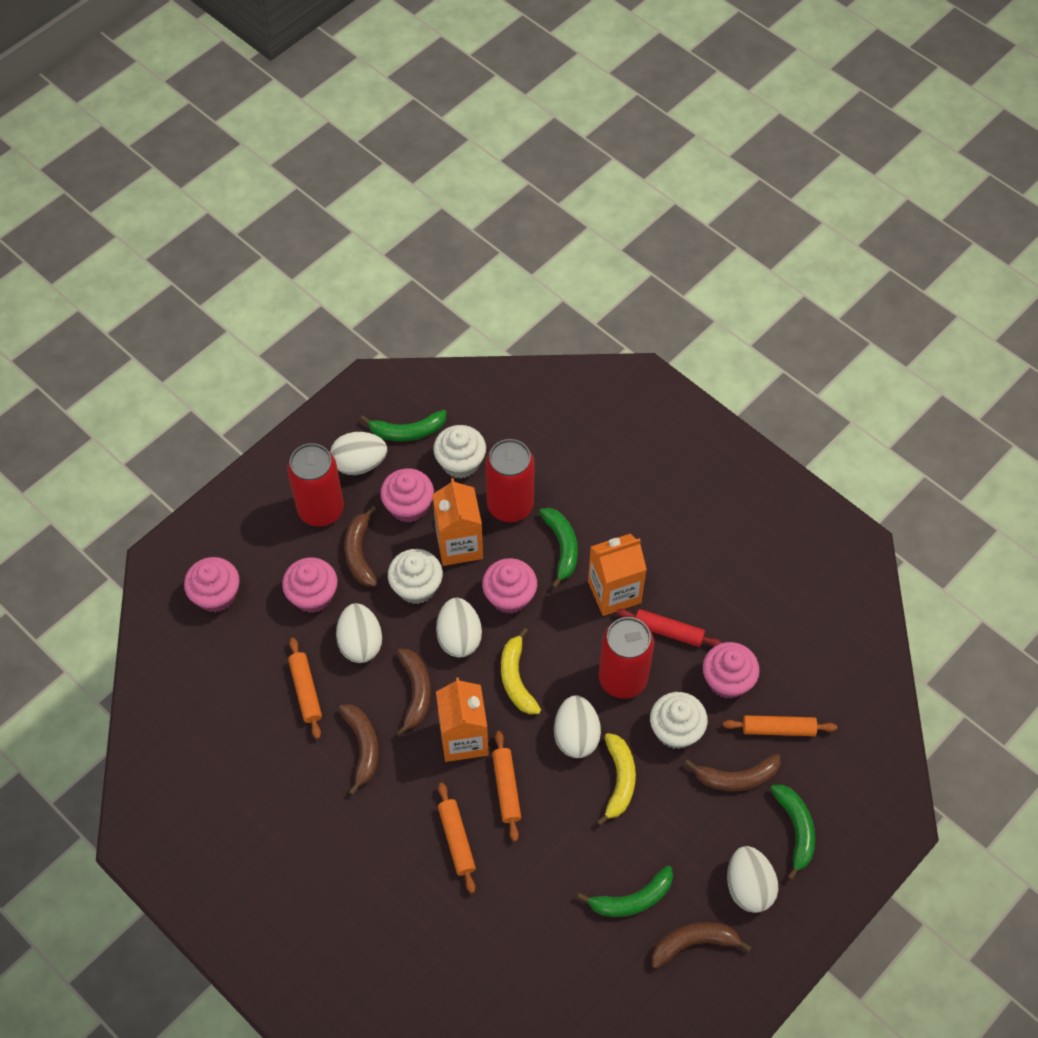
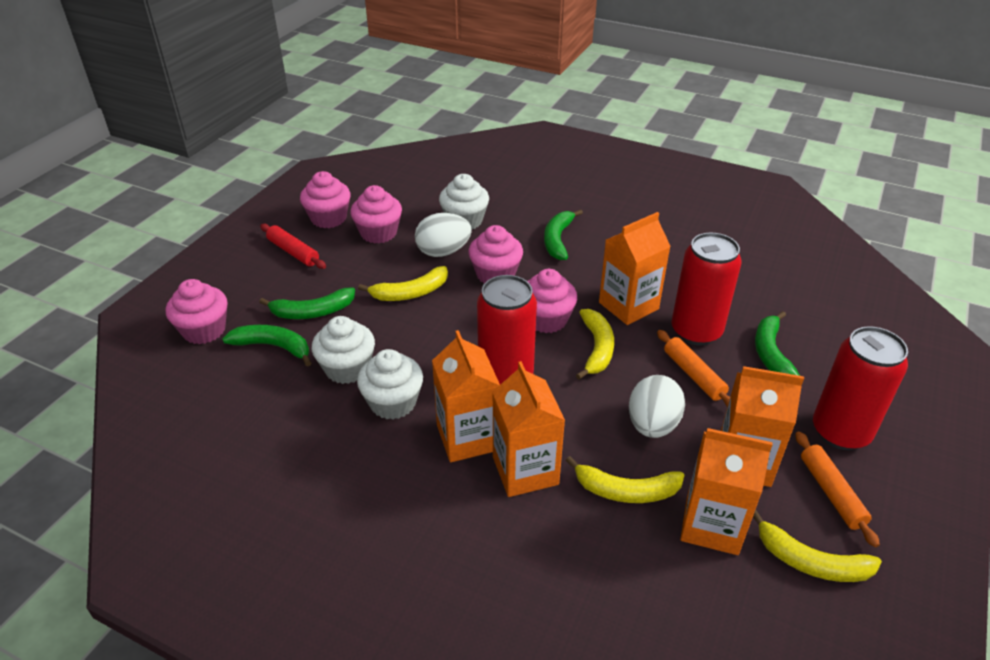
brown banana: 5 -> 0
orange carton: 3 -> 5
orange rolling pin: 4 -> 2
white egg: 5 -> 2
yellow banana: 2 -> 4

